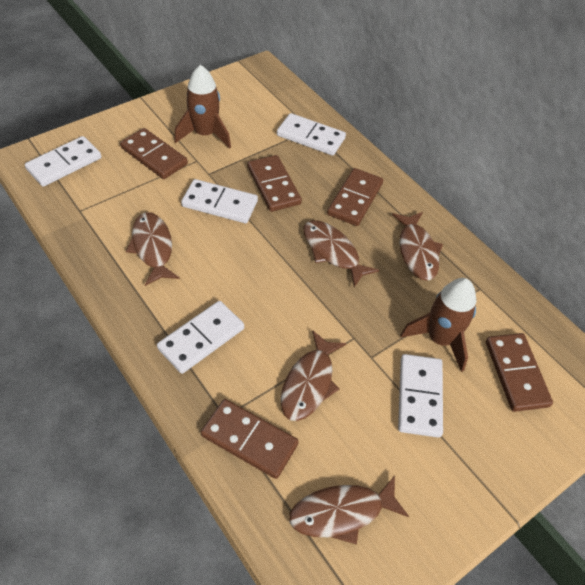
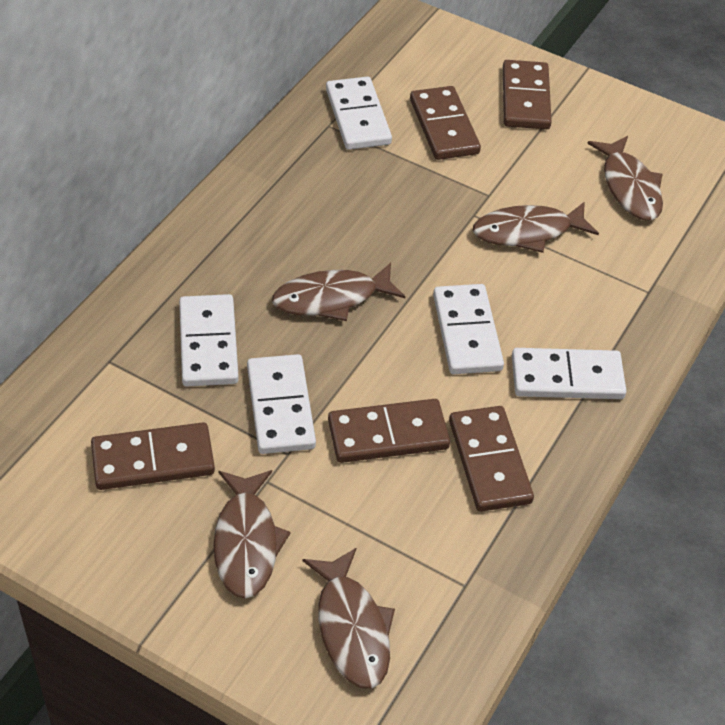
brown rocket: 2 -> 0

